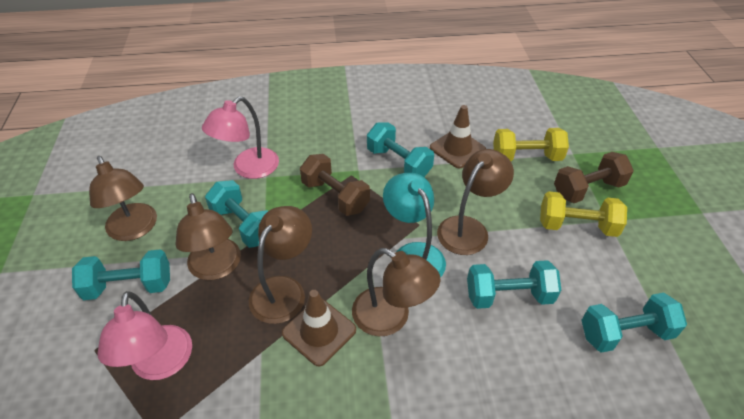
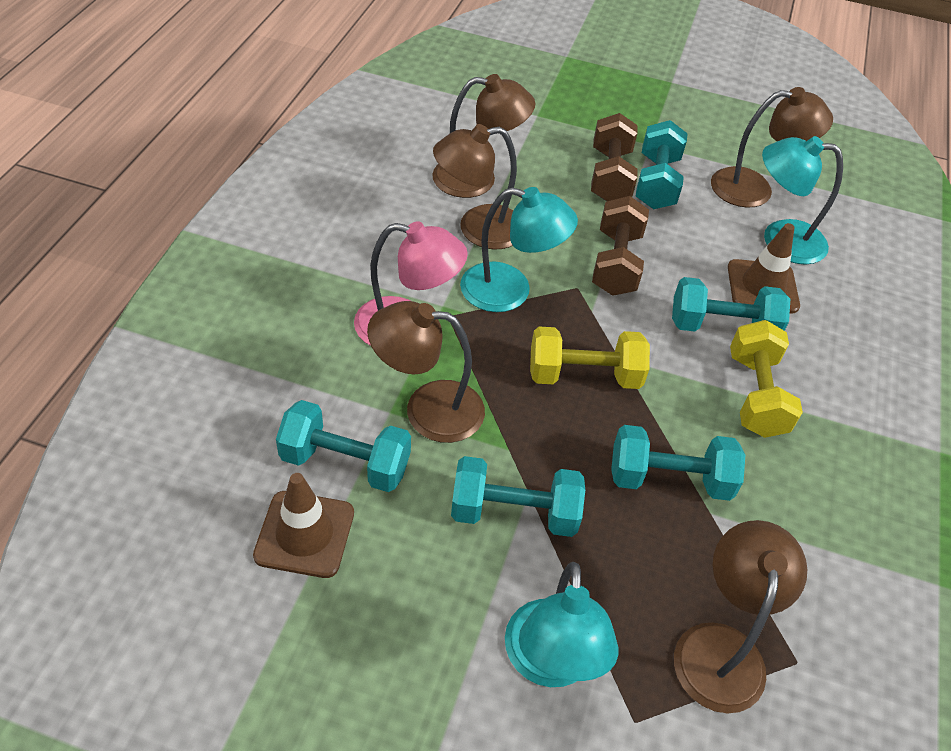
pink lamp: 2 -> 1
turquoise lamp: 1 -> 3

